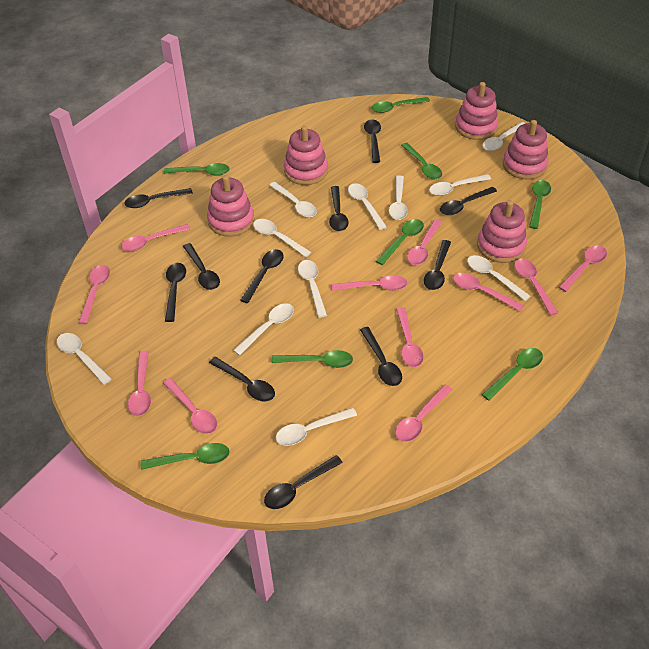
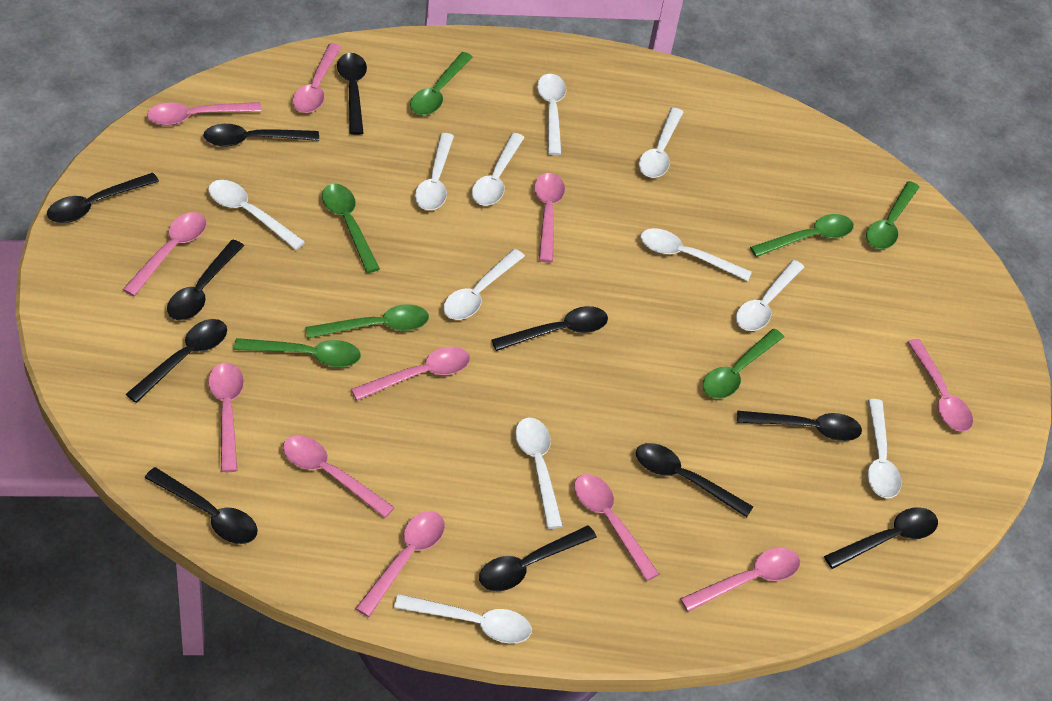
green spoon: 8 -> 7
pink stacking toy: 5 -> 0

